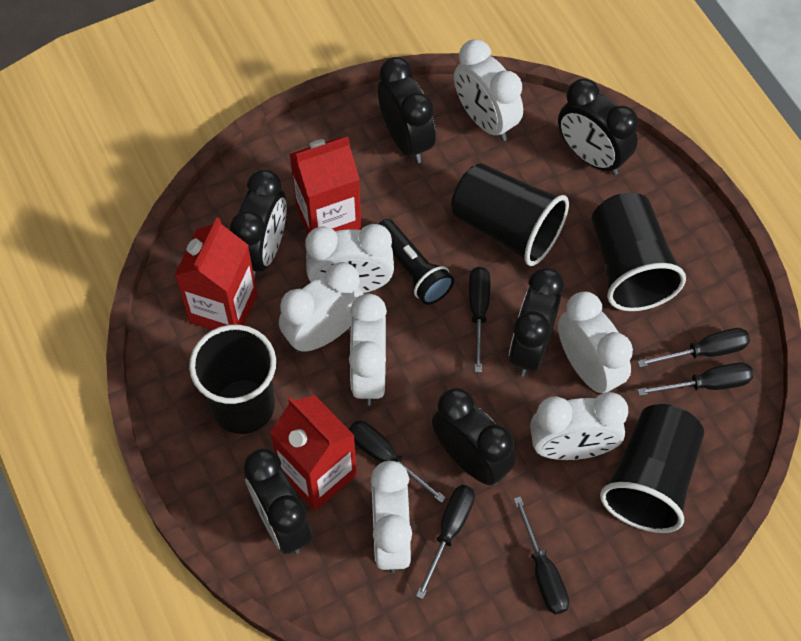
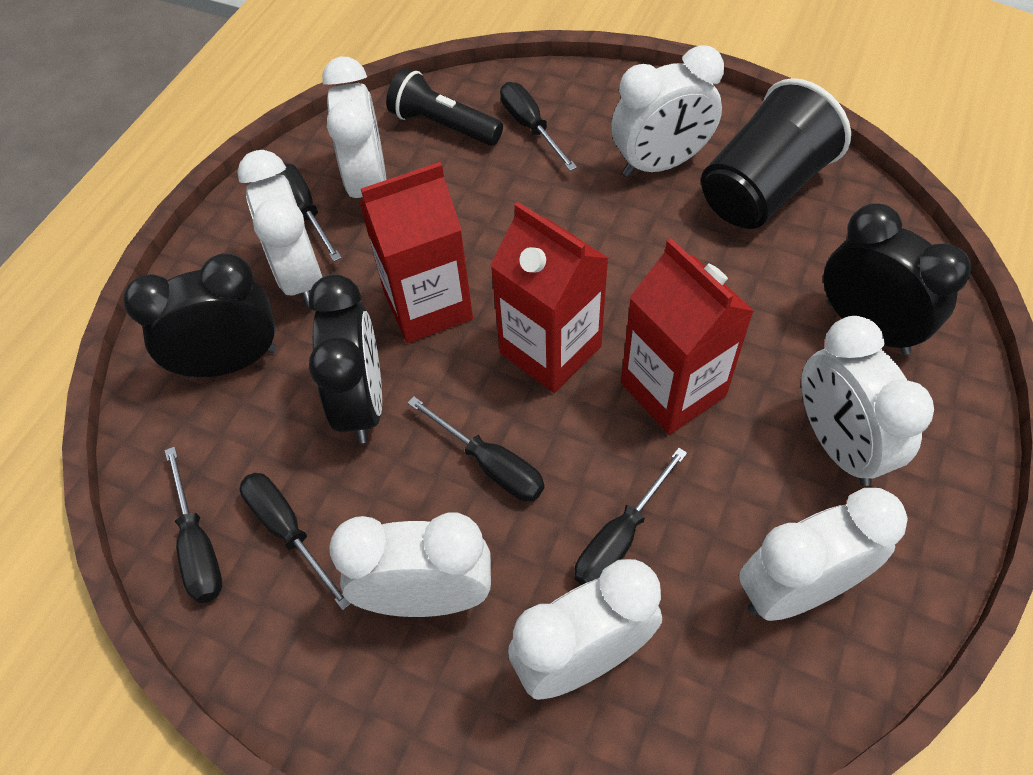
black clock: 6 -> 3
black cup: 4 -> 1

